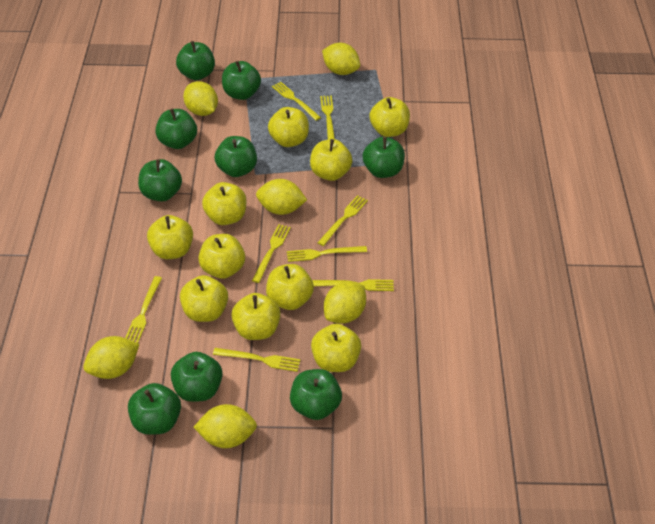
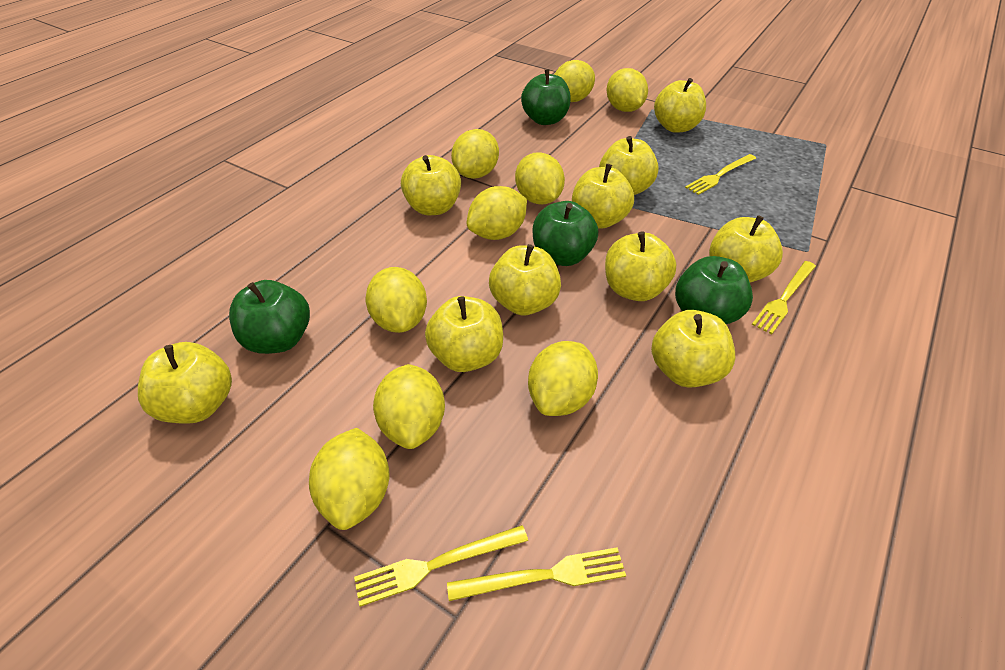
green apple: 9 -> 4
yellow fork: 8 -> 4
yellow lemon: 6 -> 9

